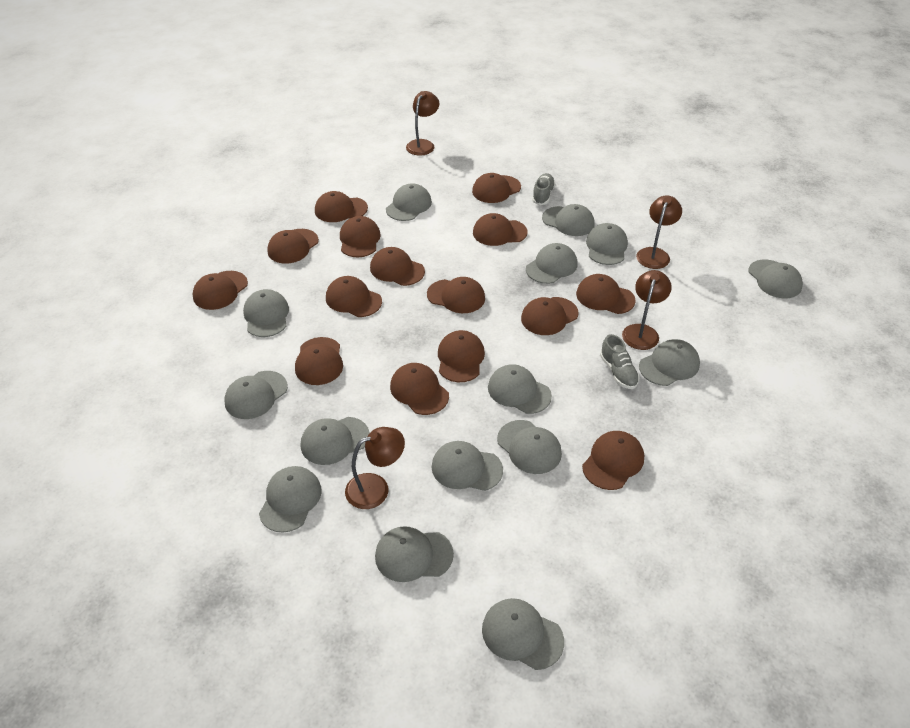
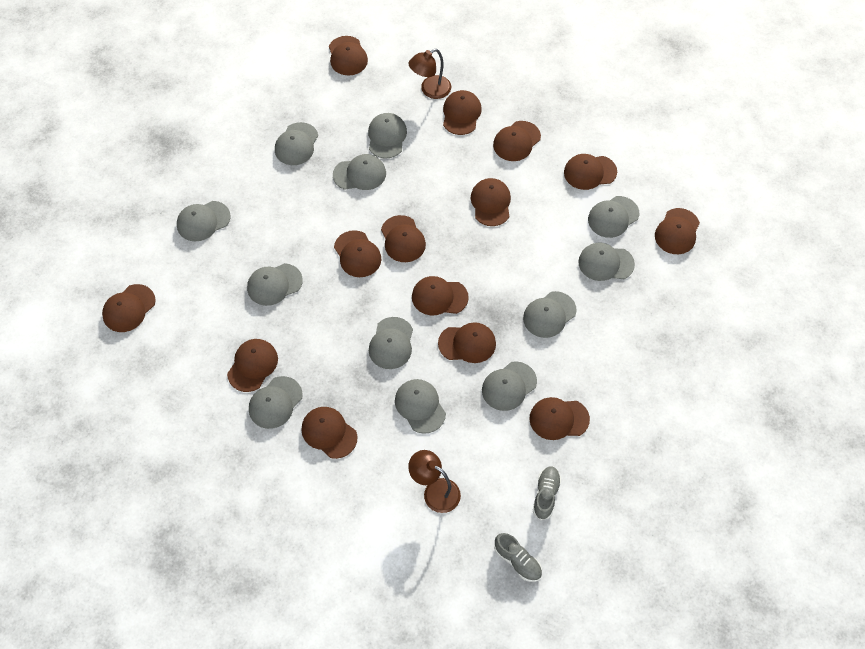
brown cap: 15 -> 14
brown lamp: 4 -> 2
grey cap: 15 -> 12

